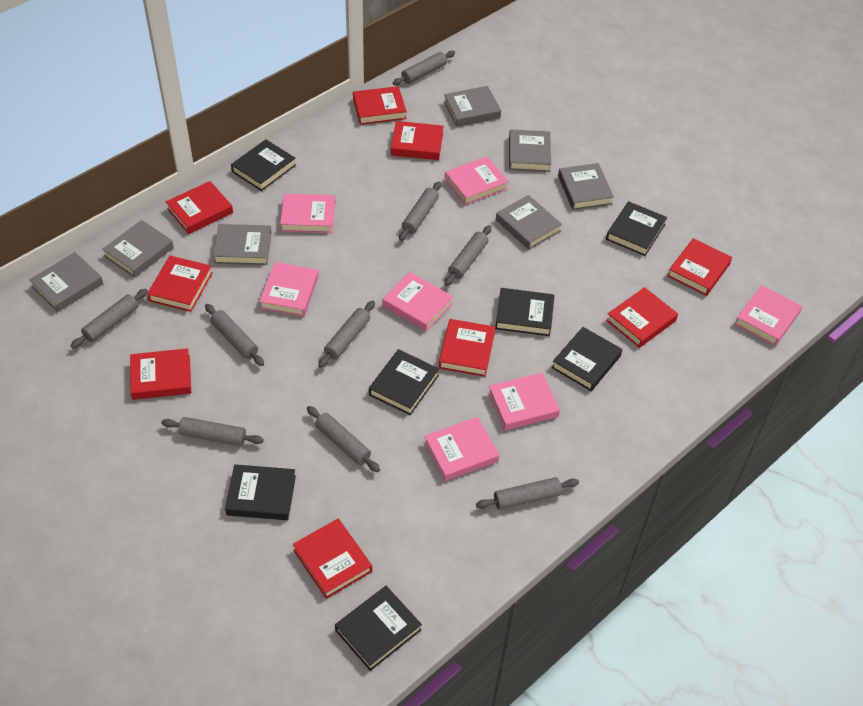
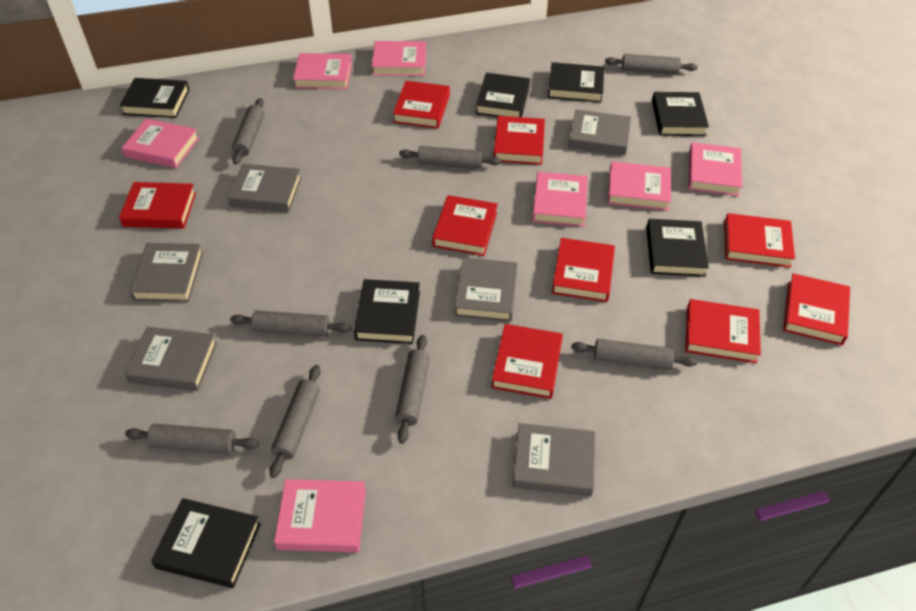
grey book: 7 -> 6
grey rolling pin: 9 -> 8

